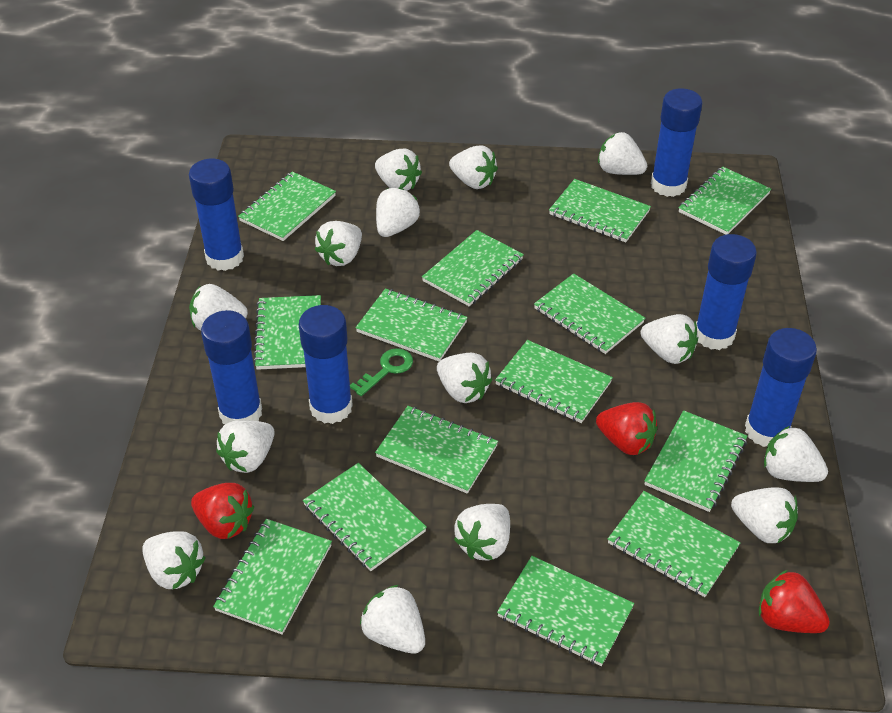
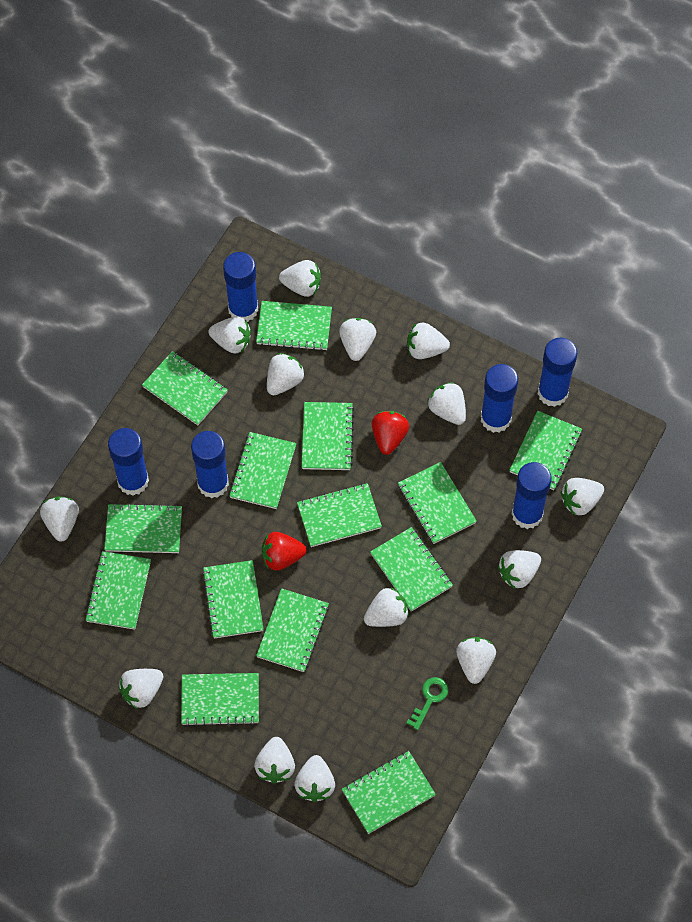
red strawberry: 3 -> 2

